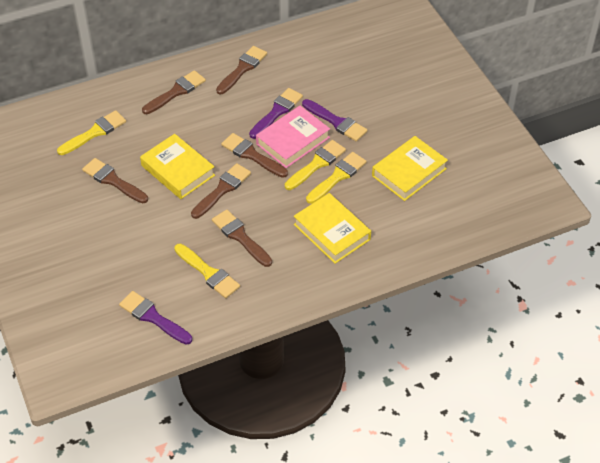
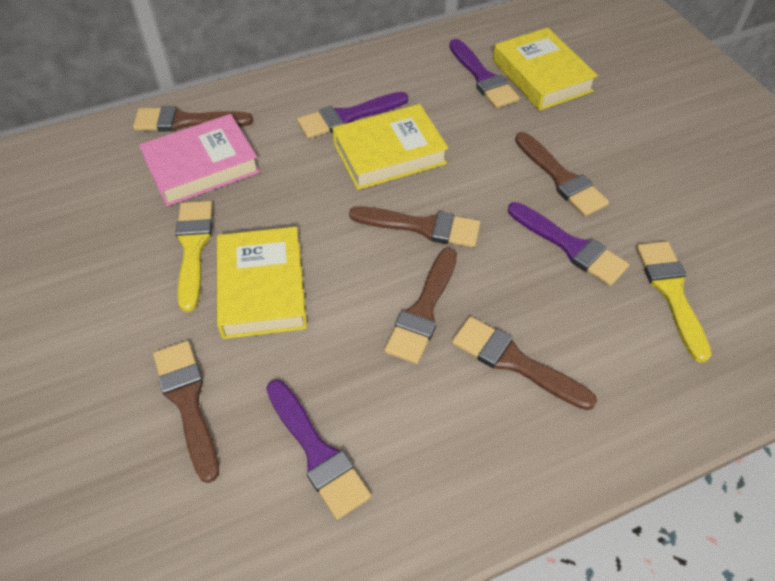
purple brush: 3 -> 4
yellow brush: 4 -> 2

